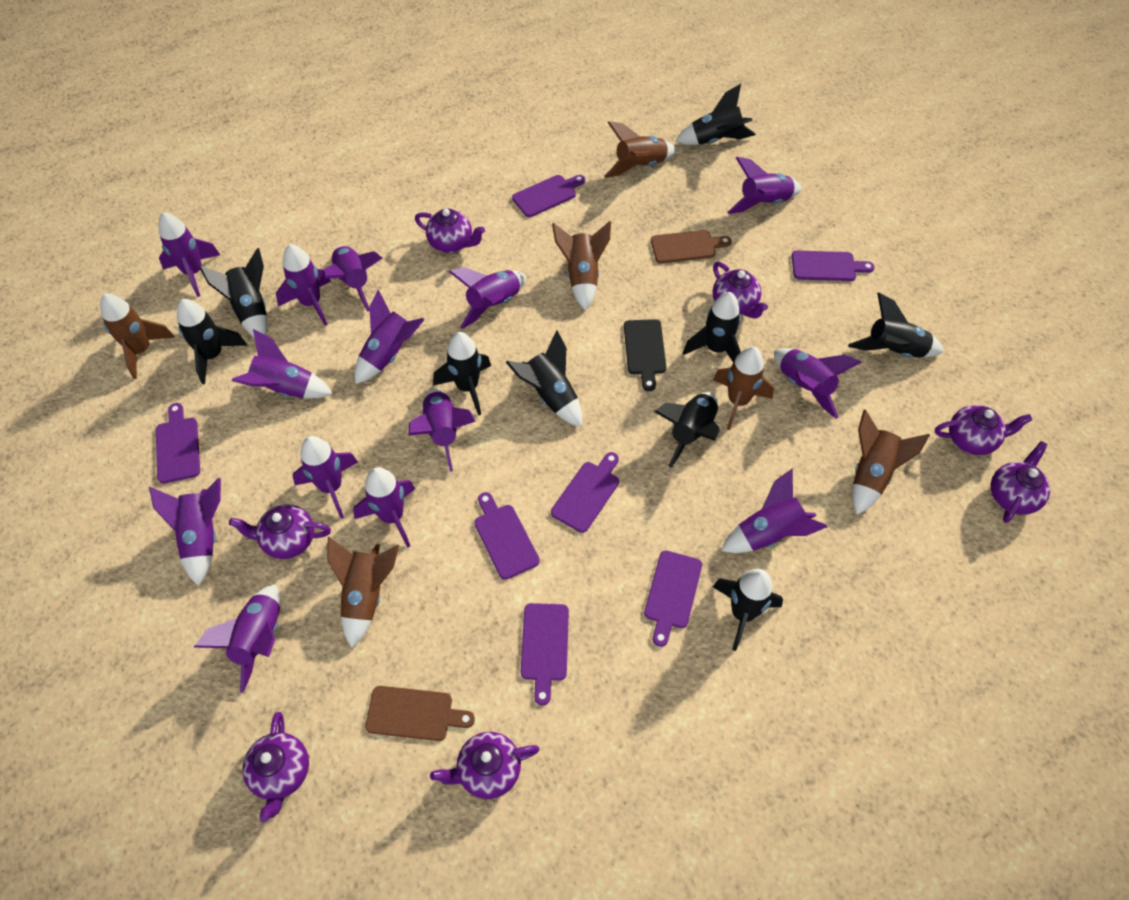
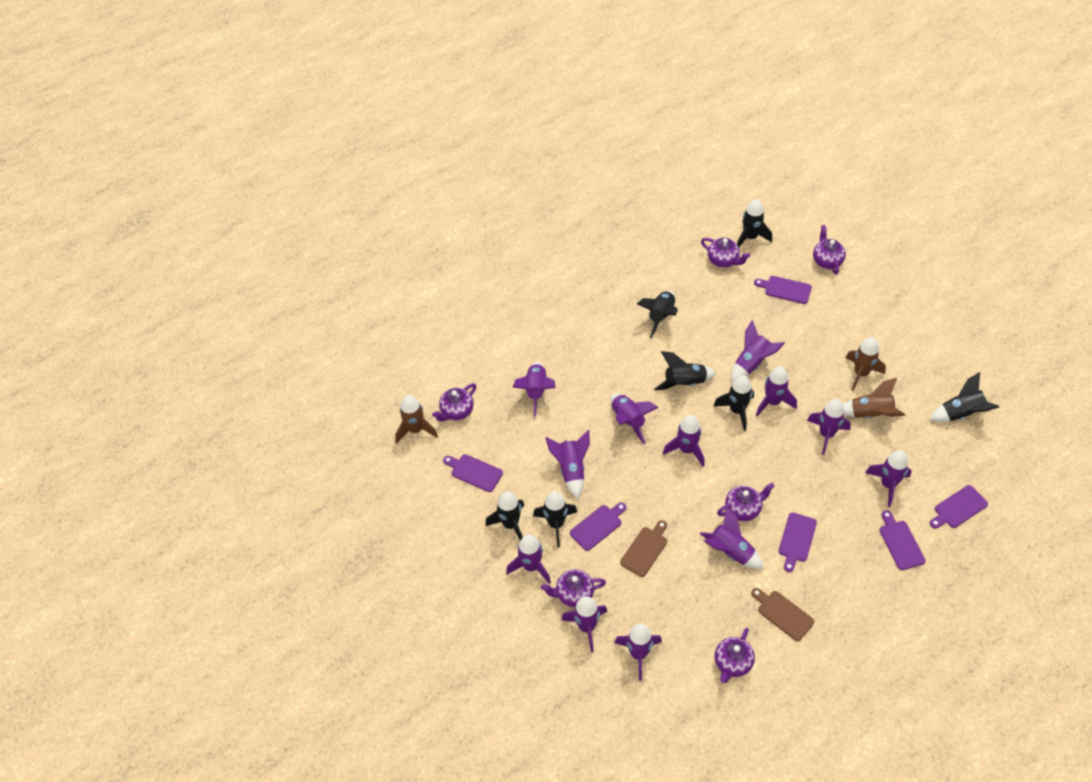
black cutting board: 1 -> 0
black rocket: 9 -> 7
brown rocket: 6 -> 3
purple cutting board: 7 -> 6
purple rocket: 14 -> 12
purple teapot: 7 -> 6

